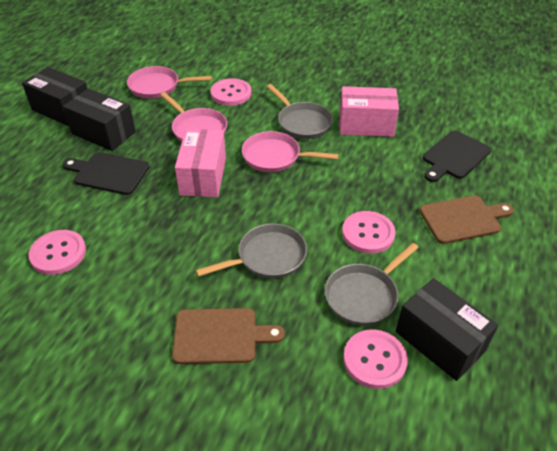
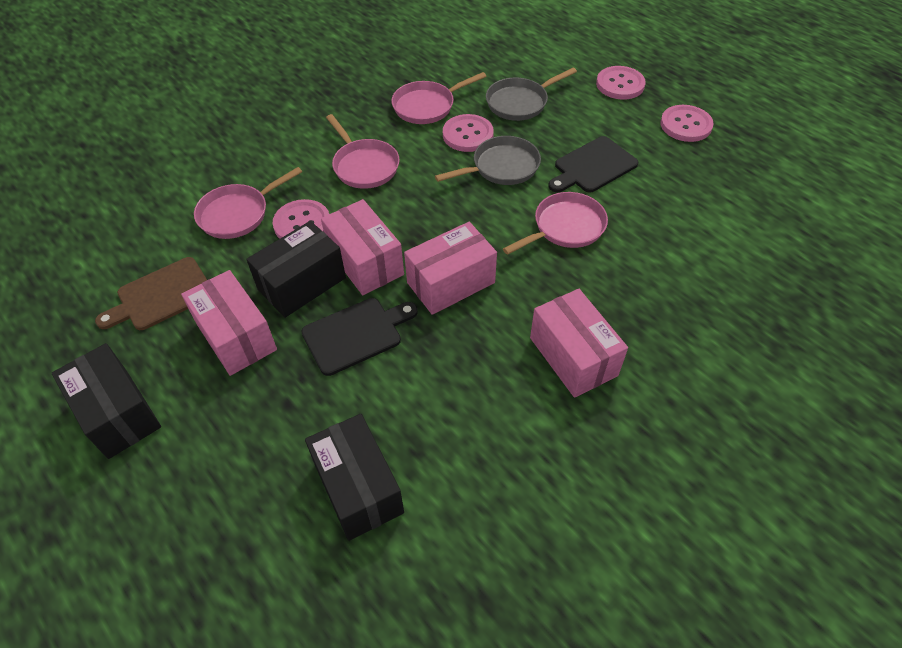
brown cutting board: 2 -> 1
grey pan: 3 -> 2
pink box: 2 -> 4
pink pan: 3 -> 4

